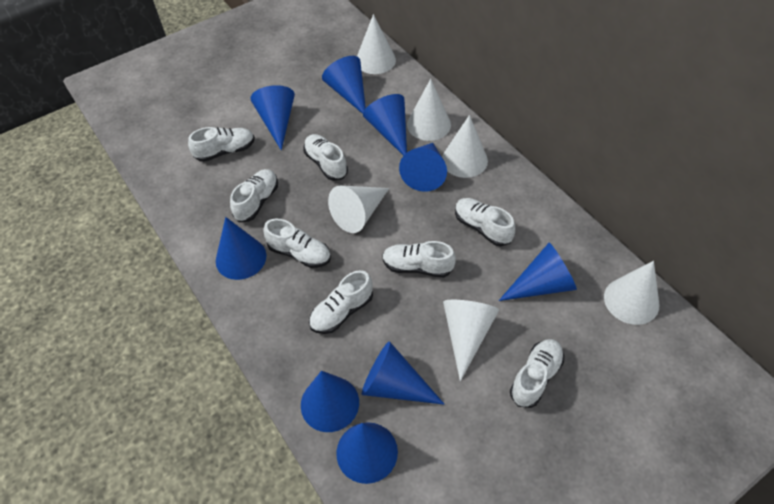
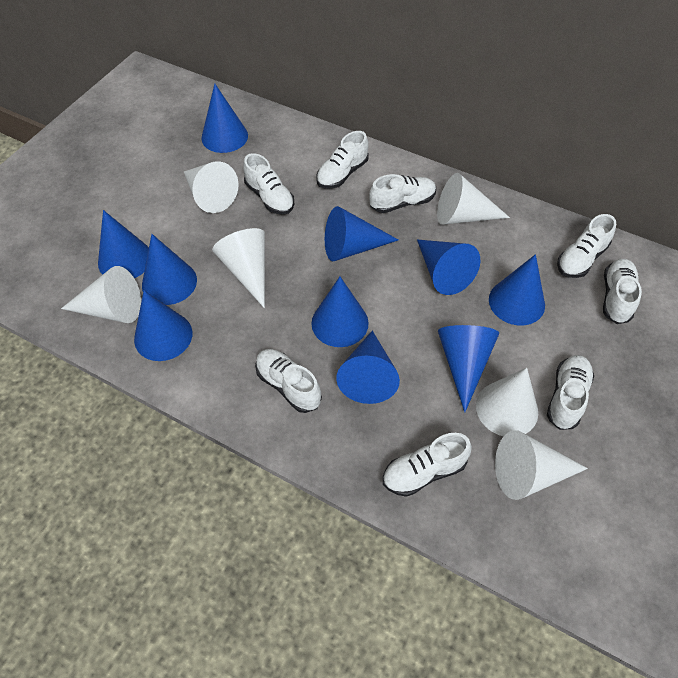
blue cone: 9 -> 10

